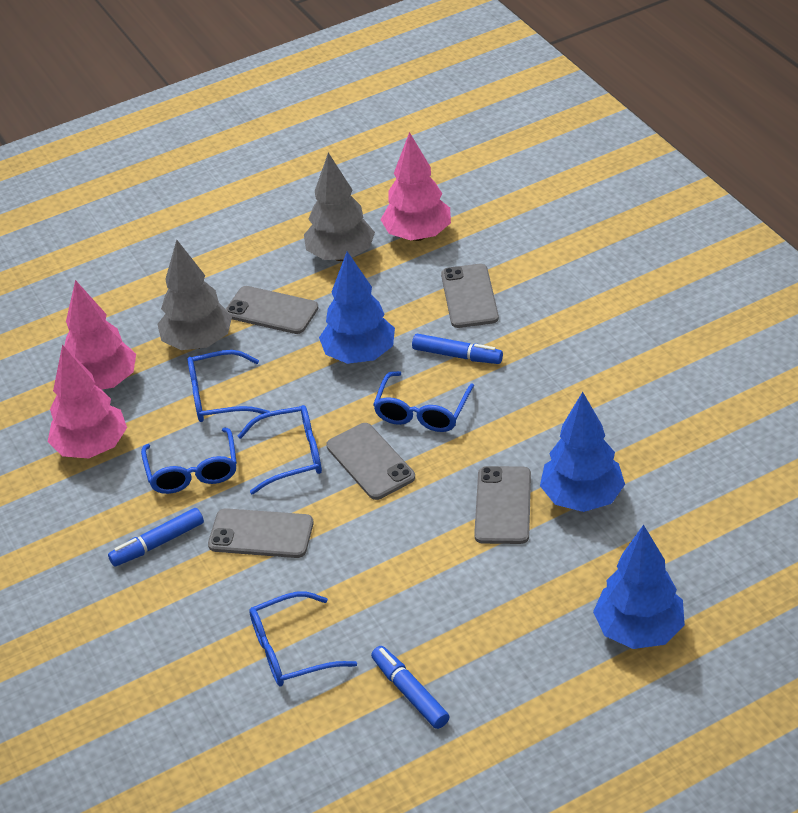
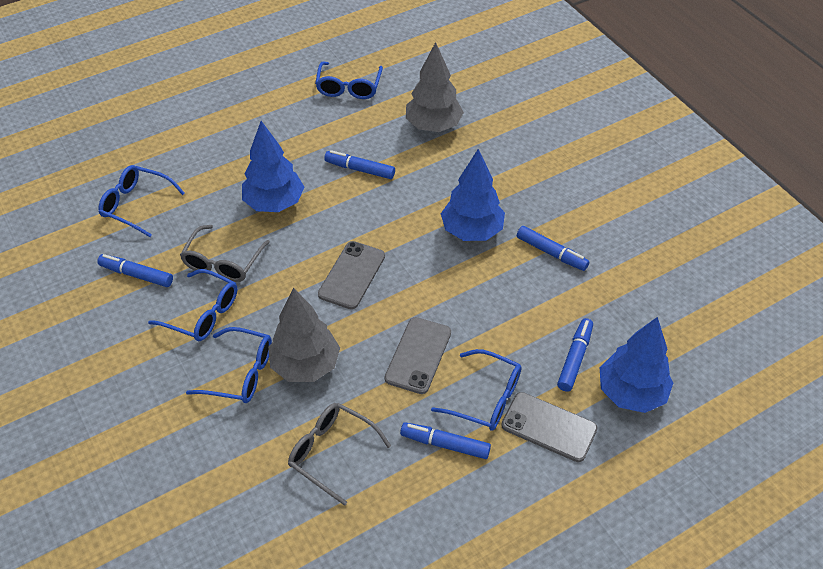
blue marker: 3 -> 5
grey glasses: 0 -> 2
grey phone: 5 -> 3
pink tree: 3 -> 0

